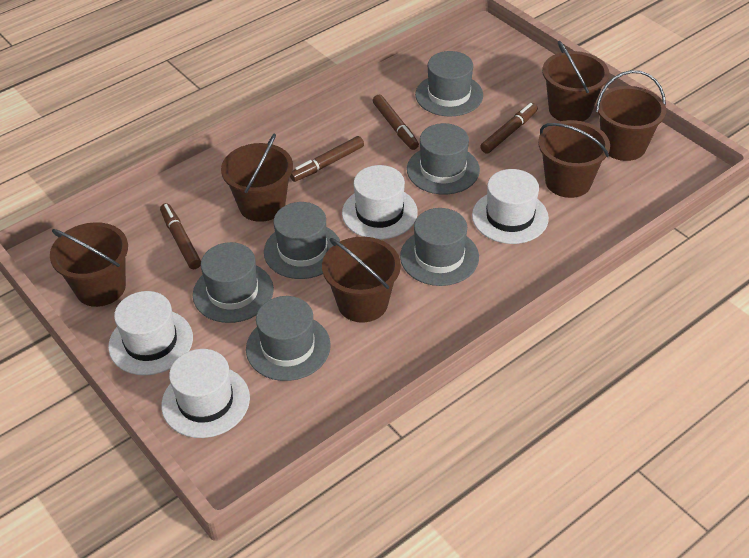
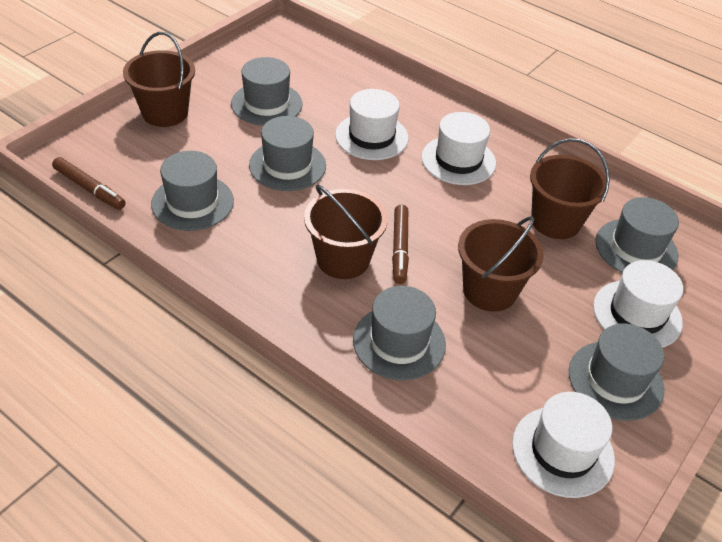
brown bucket: 6 -> 4
brown marker: 4 -> 2

